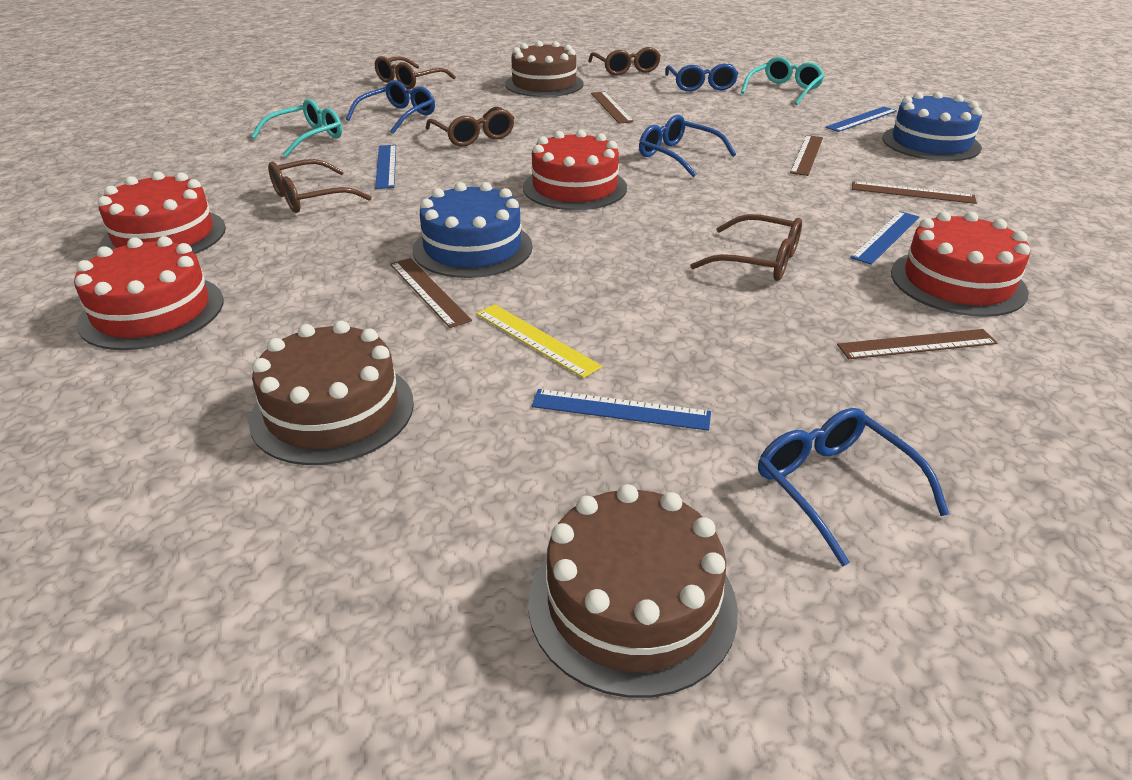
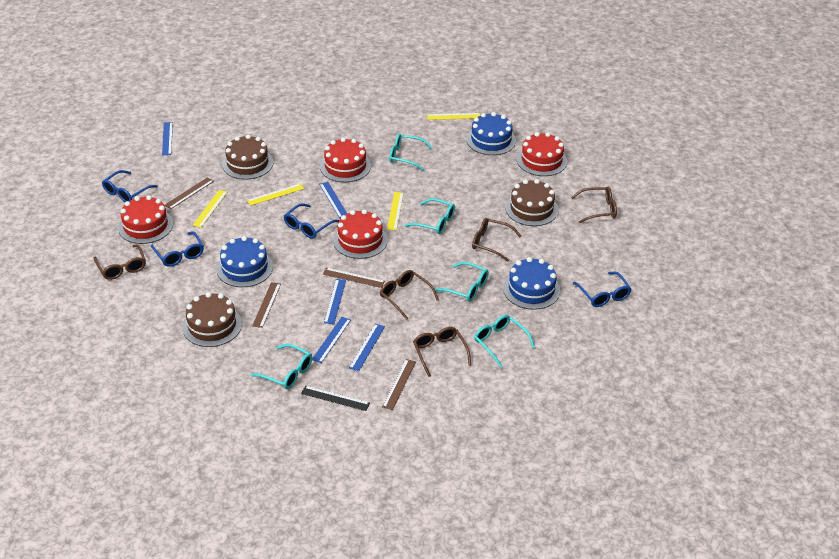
black ruler: 0 -> 1
blue cake: 2 -> 3
blue ruler: 4 -> 5
brown ruler: 5 -> 4
turquoise glasses: 2 -> 5
yellow ruler: 1 -> 4

